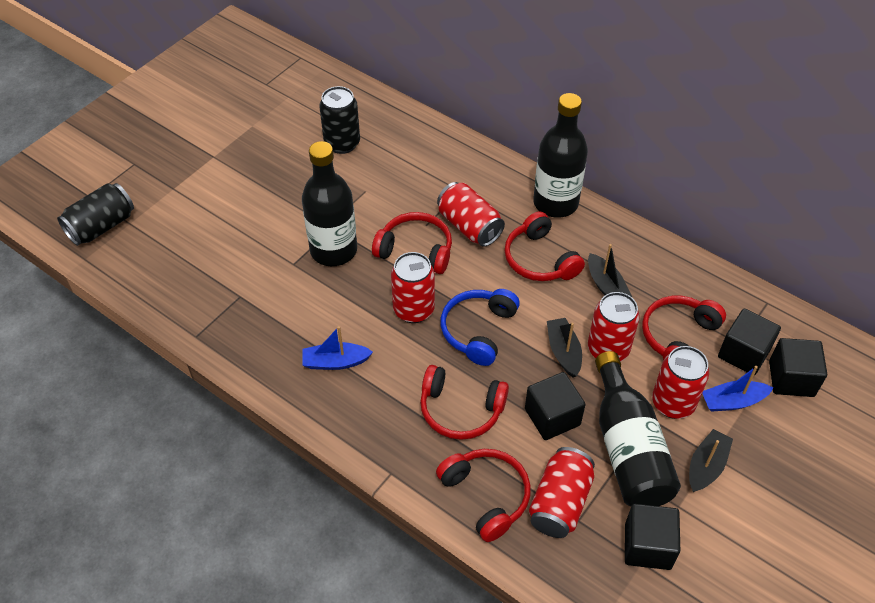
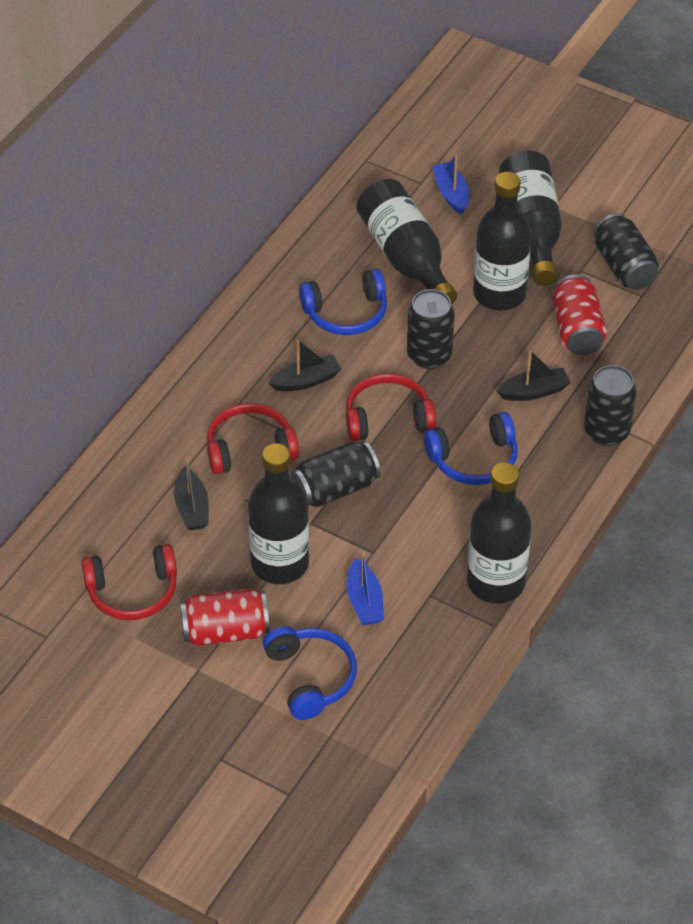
black bottle: 3 -> 5
black can: 2 -> 4
black cube: 4 -> 0
blue headphones: 1 -> 3
red can: 5 -> 2
red headphones: 5 -> 3

